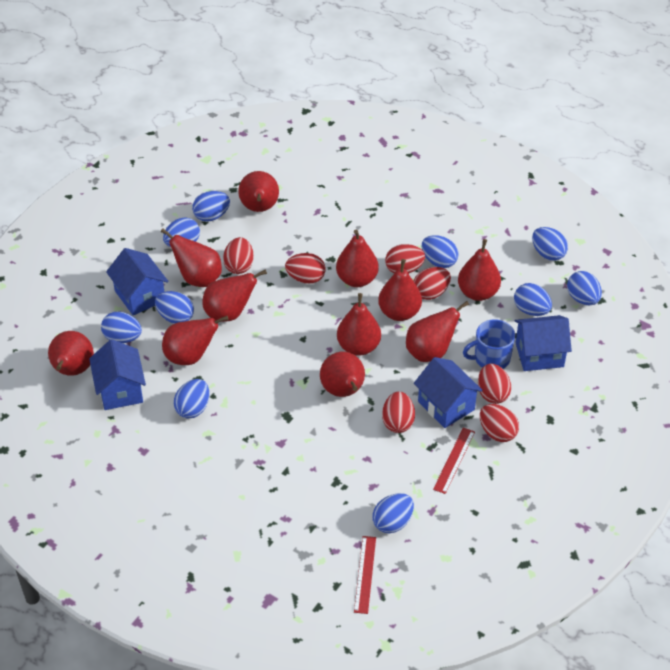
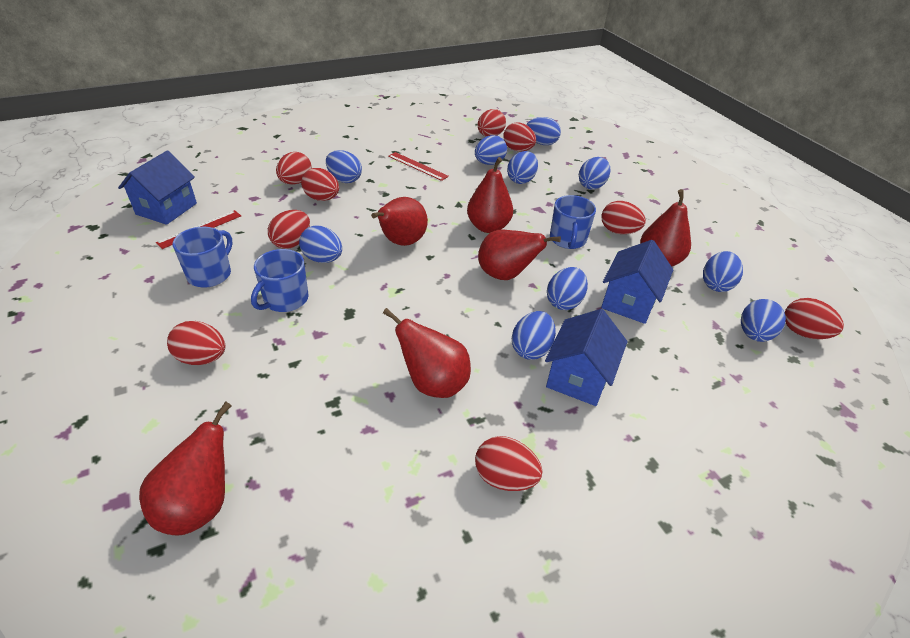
blue house: 4 -> 3
blue mug: 1 -> 3
red egg: 7 -> 9
red pear: 11 -> 6

